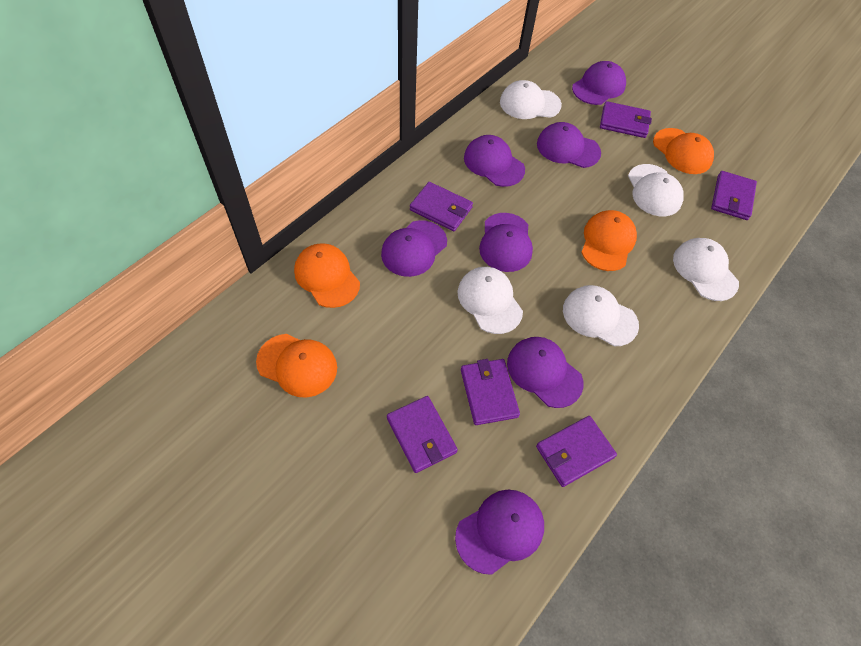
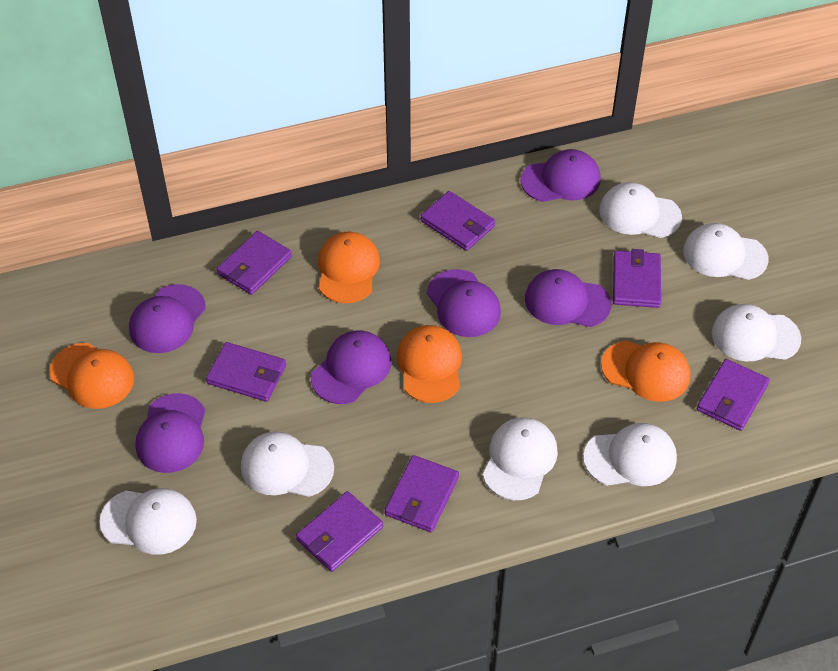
purple cap: 7 -> 6
purple wallet: 6 -> 7
white cap: 5 -> 7

